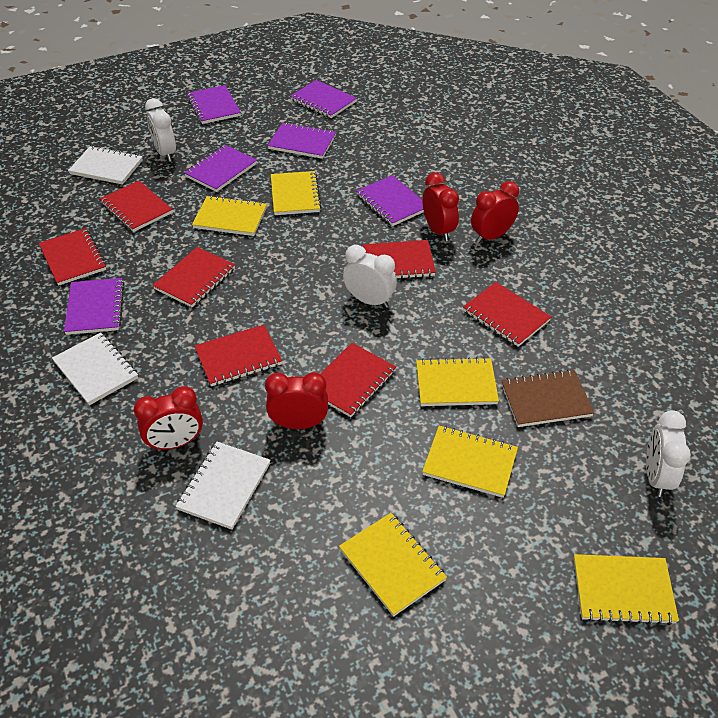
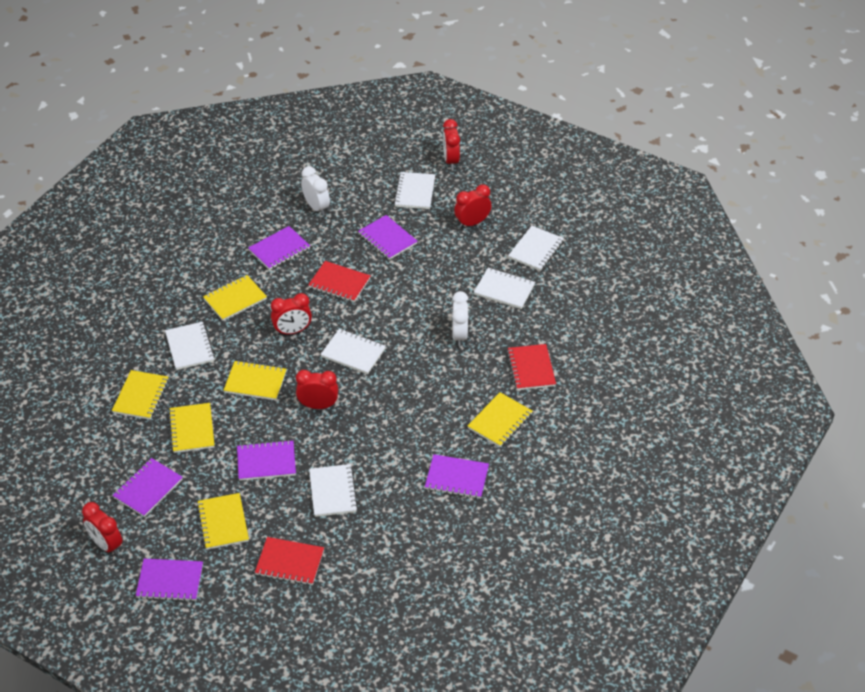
brown notebook: 1 -> 0
red clock: 4 -> 5
red notebook: 7 -> 3
white clock: 3 -> 2
white notebook: 3 -> 6

